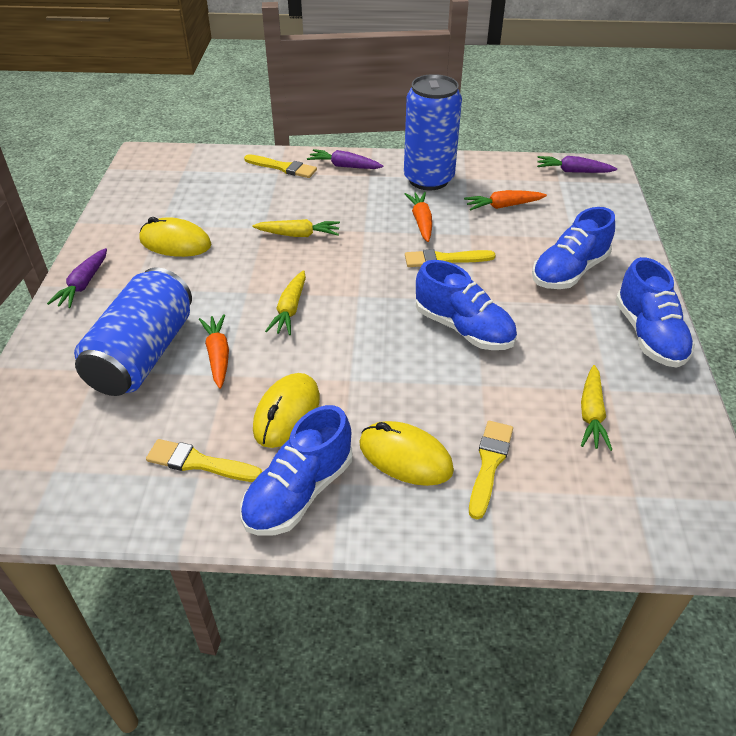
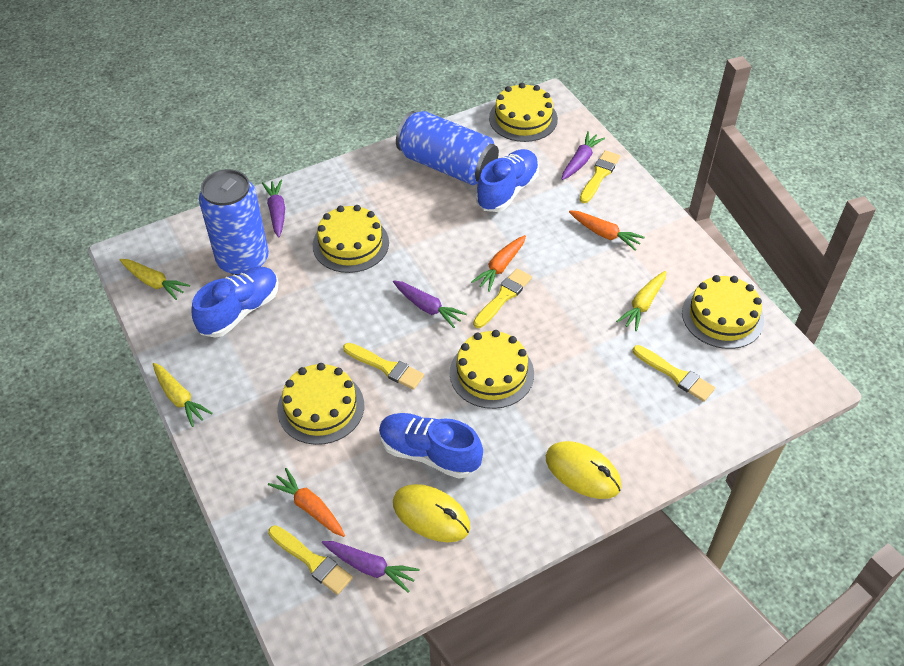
blue shoe: 4 -> 3
purple carrot: 3 -> 4
yellow brush: 4 -> 5
yellow cake: 0 -> 5
yellow mouse: 3 -> 2

